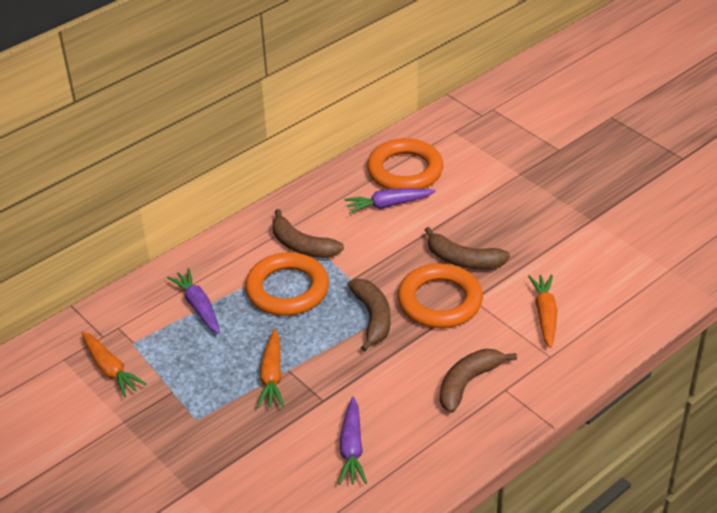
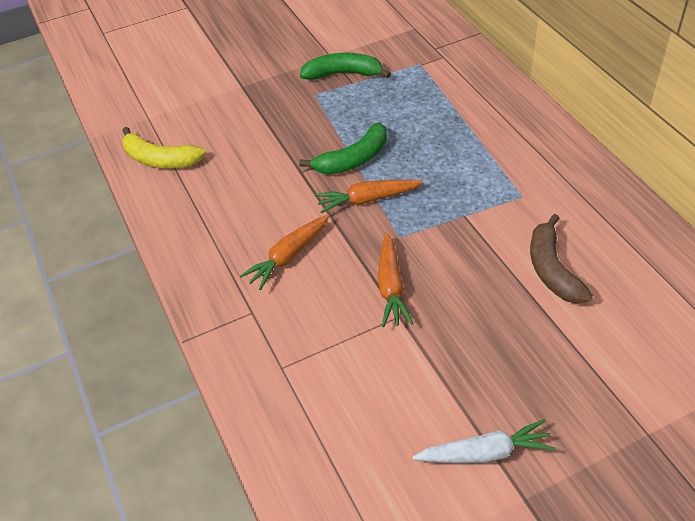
brown banana: 4 -> 1
green banana: 0 -> 2
orange ring: 3 -> 0
purple carrot: 3 -> 0
white carrot: 0 -> 1
yellow banana: 0 -> 1

